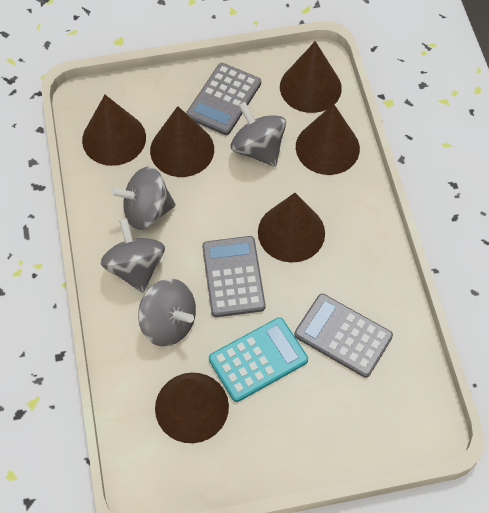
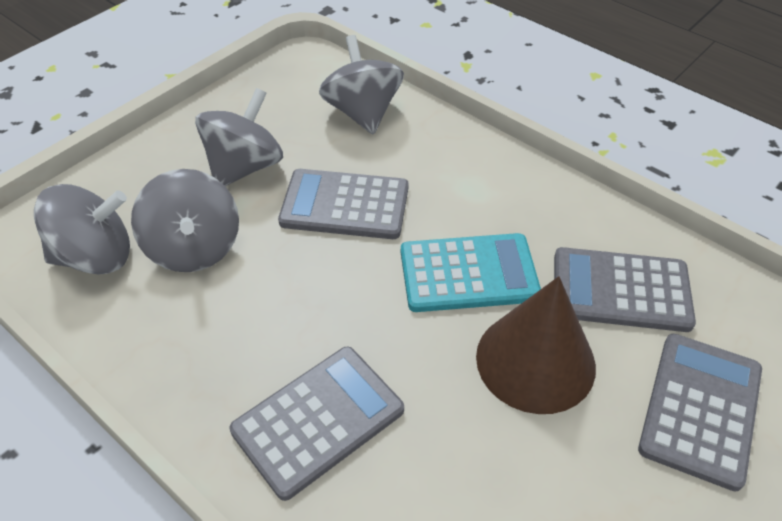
brown cone: 6 -> 1
grey calculator: 3 -> 4

